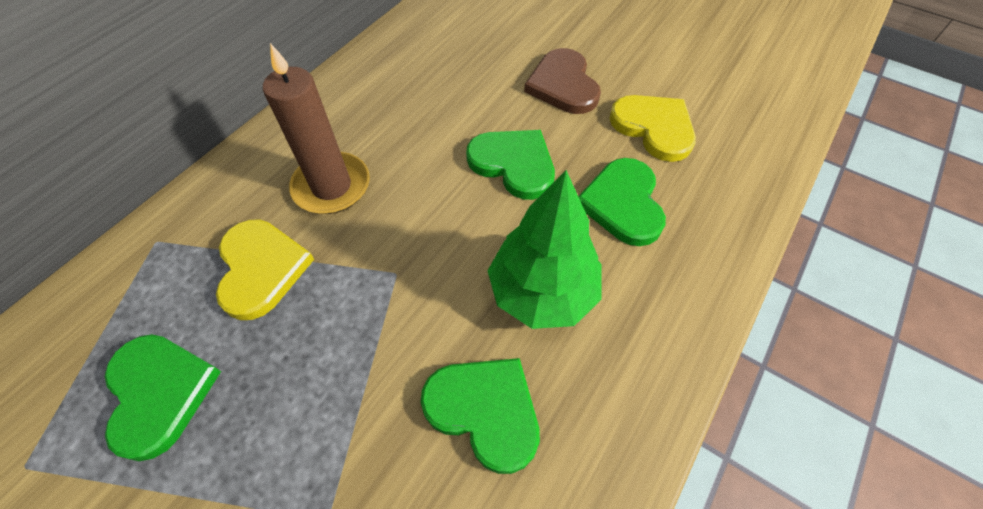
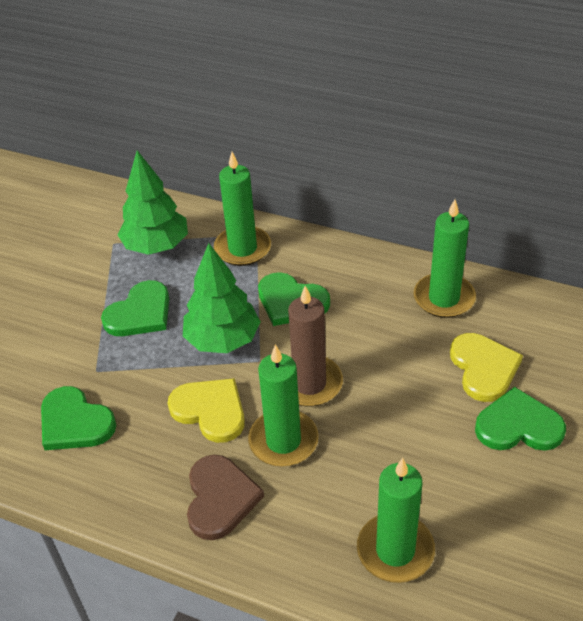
green candle: 0 -> 4
green tree: 1 -> 2

